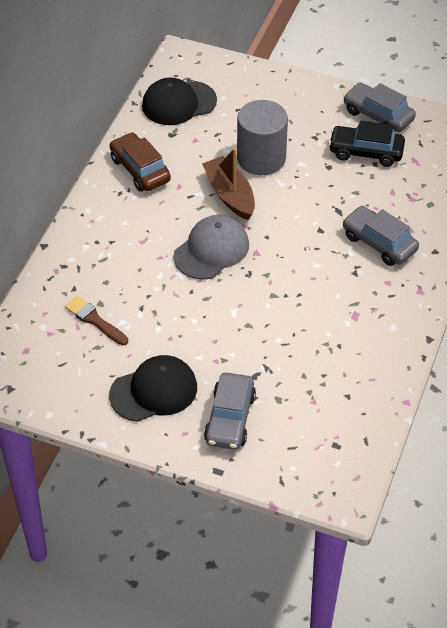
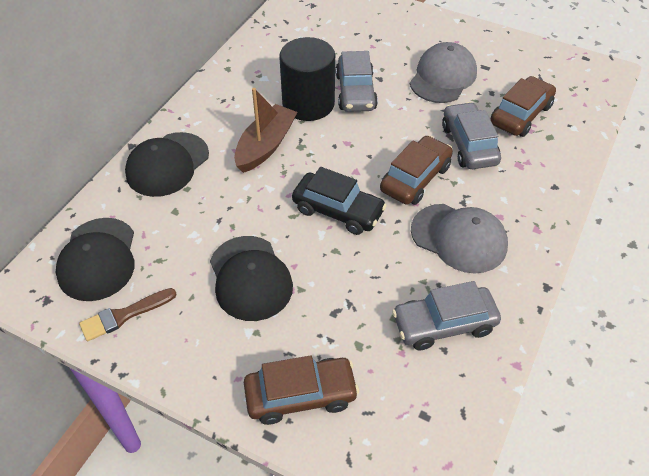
black cap: 2 -> 3
black cylinder: 0 -> 1
brown car: 1 -> 3
grey cap: 1 -> 2
grey cylinder: 1 -> 0

